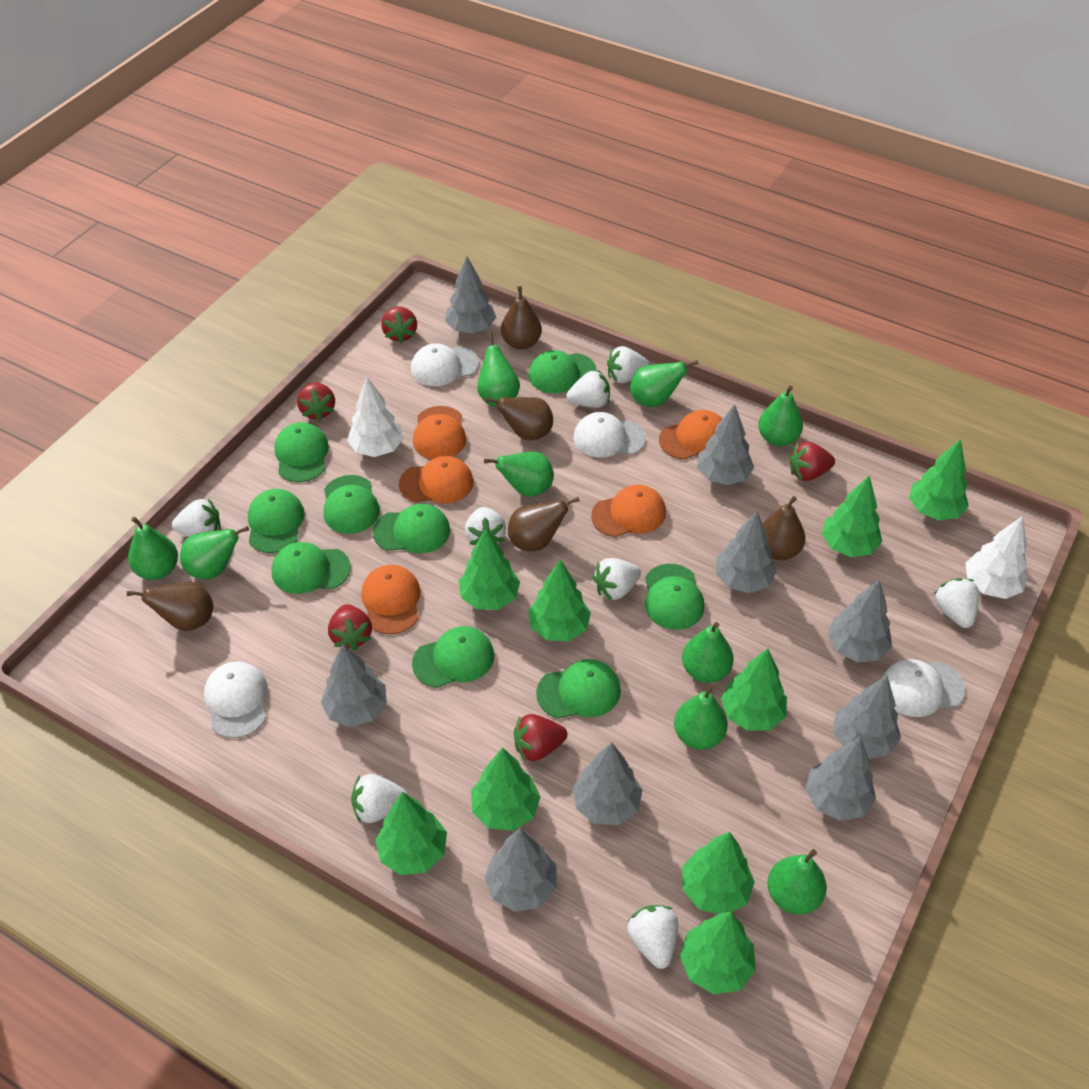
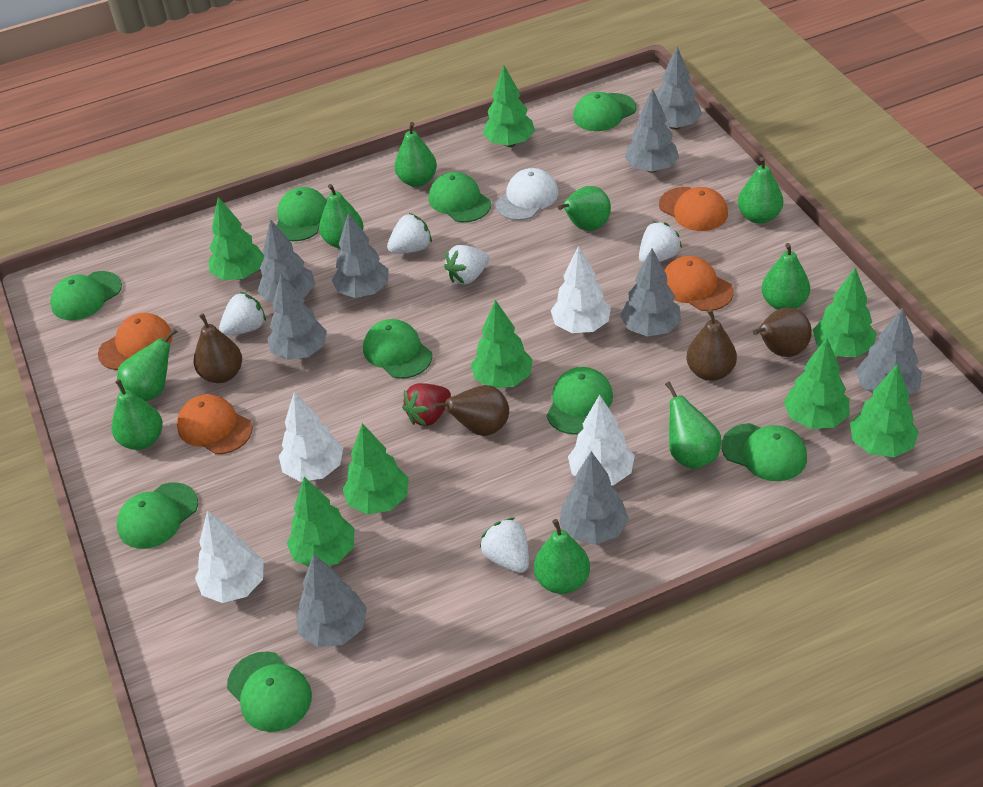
brown pear: 5 -> 4
green tree: 9 -> 8
orange cap: 5 -> 4
red strawberry: 5 -> 1
white cap: 4 -> 1
white strawberry: 8 -> 5
white tree: 2 -> 4

